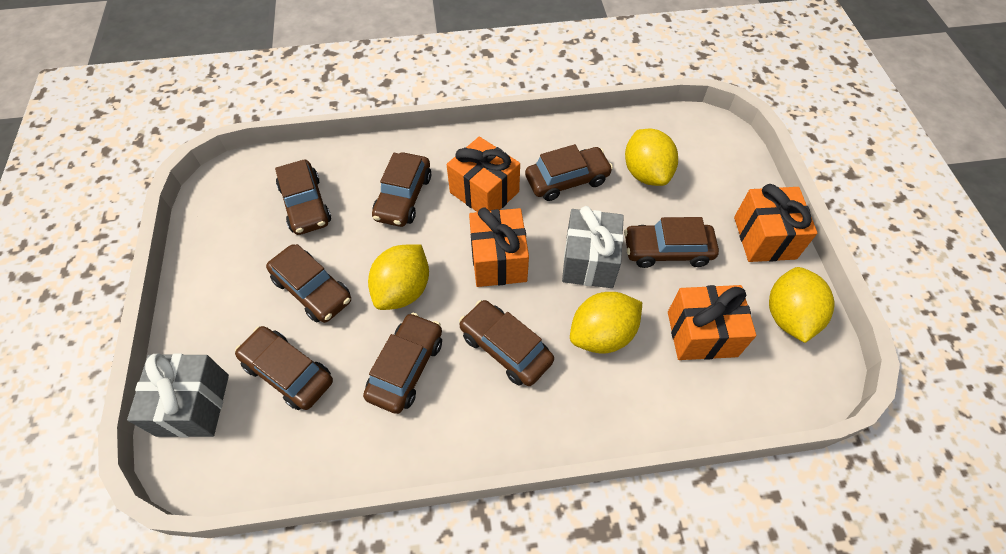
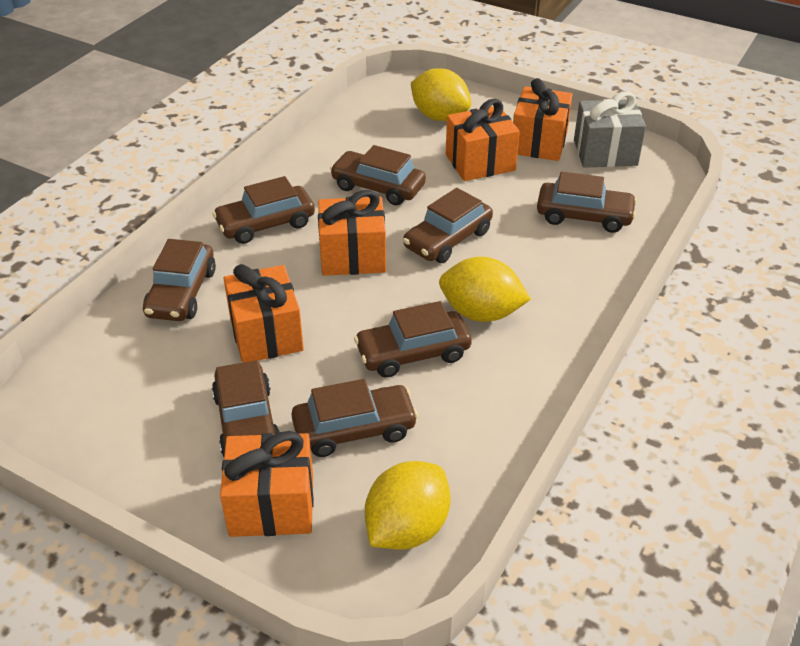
grey gift: 2 -> 1
orange gift: 4 -> 5
yellow lemon: 4 -> 3

